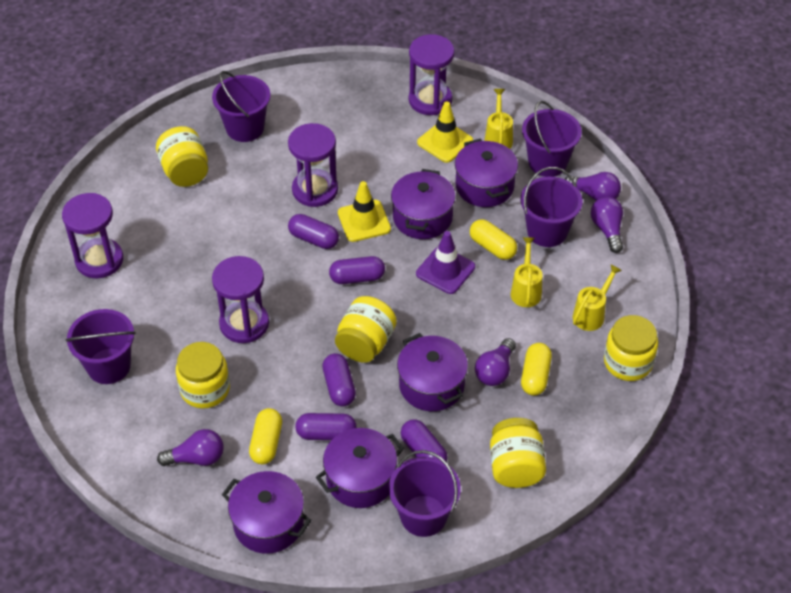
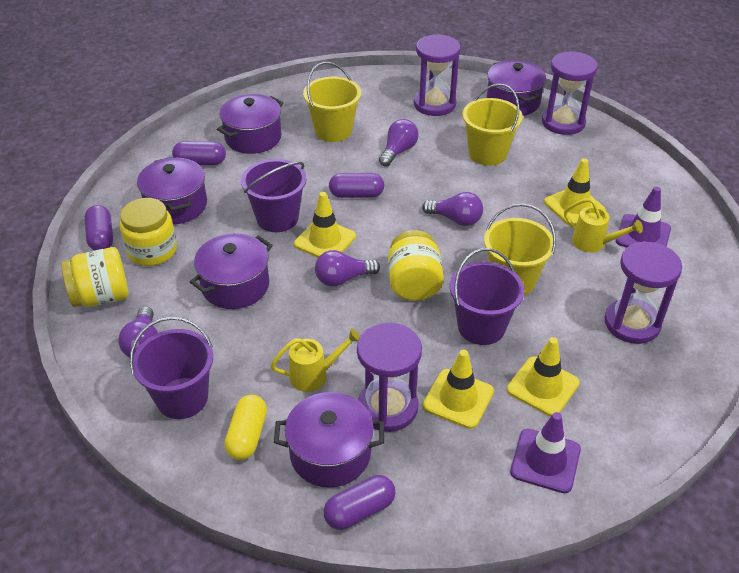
purple bucket: 5 -> 3
purple capsule: 5 -> 4
purple traffic cone: 1 -> 2
yellow bucket: 0 -> 3
yellow capsule: 3 -> 1
yellow jar: 5 -> 3
yellow traffic cone: 2 -> 4
yellow watering can: 3 -> 2

